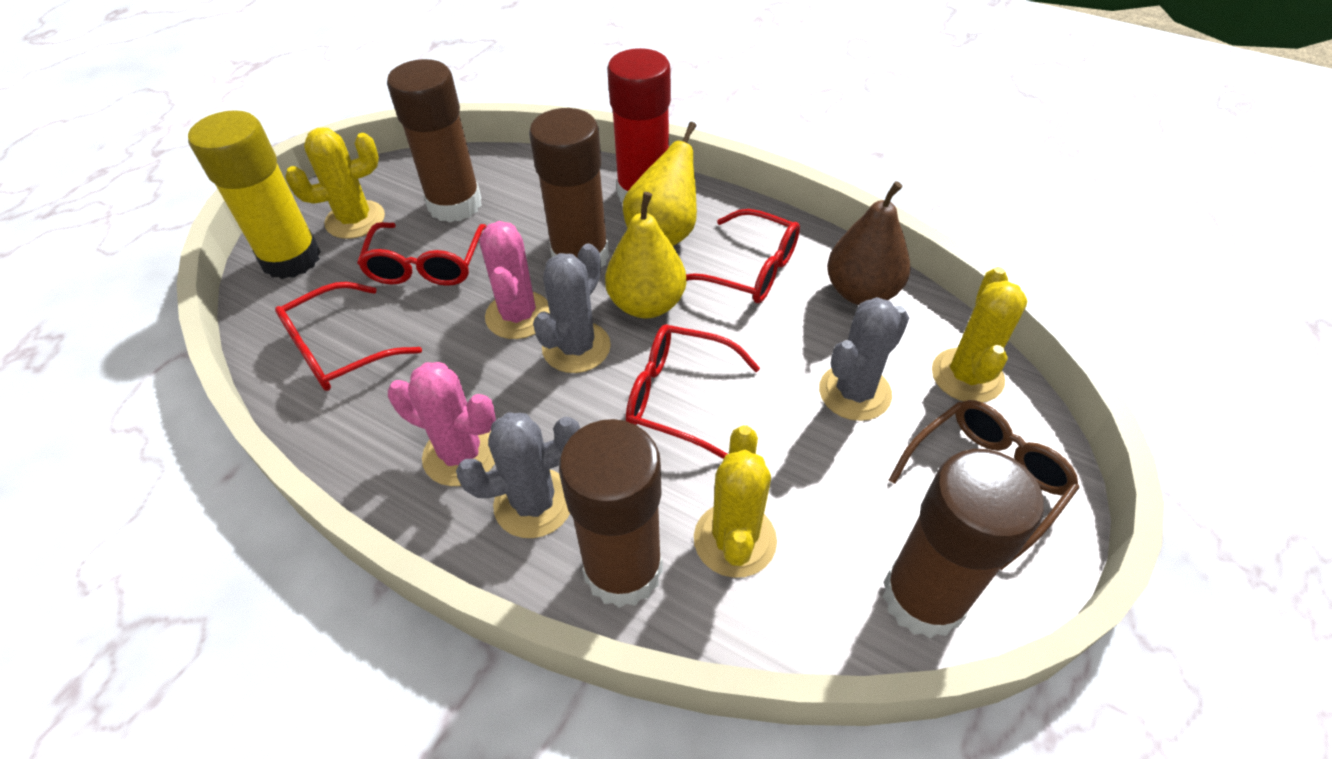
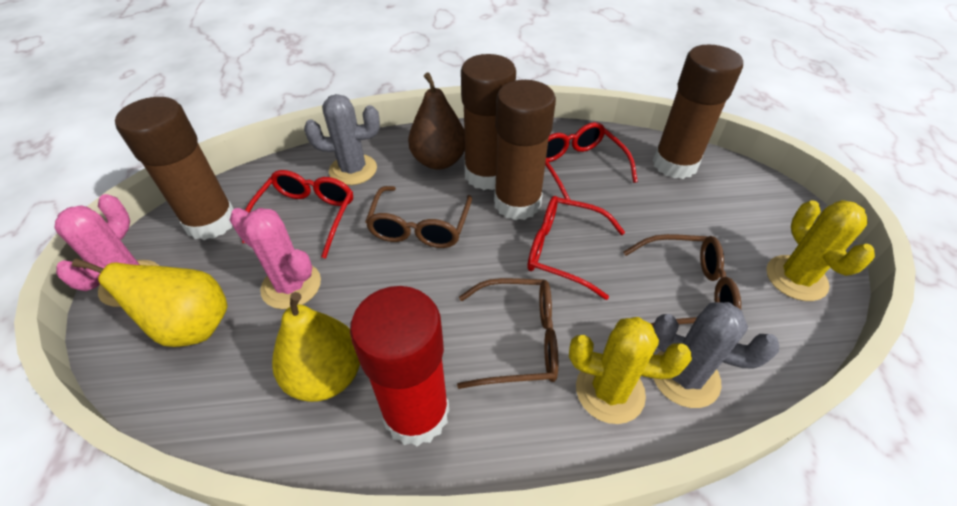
brown glasses: 1 -> 3
grey cactus: 3 -> 2
red glasses: 4 -> 3
yellow cactus: 3 -> 2
yellow glue stick: 1 -> 0

